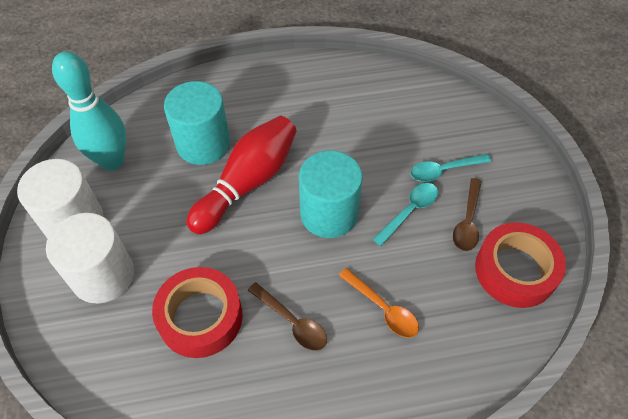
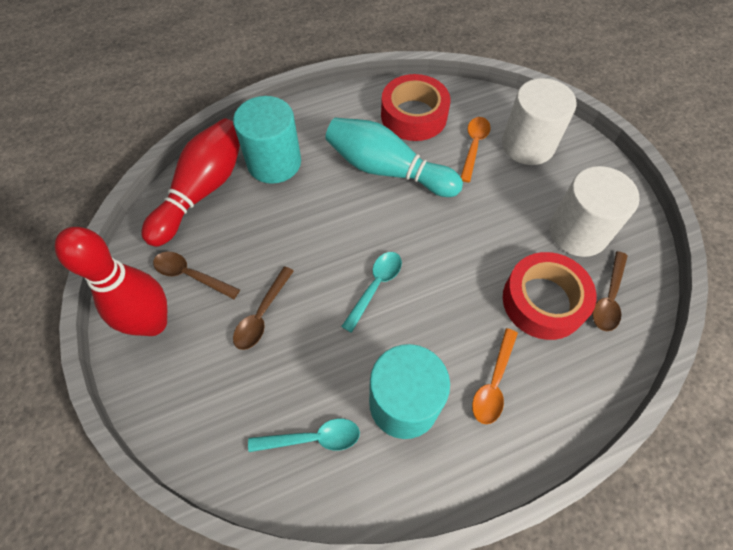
brown spoon: 2 -> 3
orange spoon: 1 -> 2
red bowling pin: 1 -> 2

